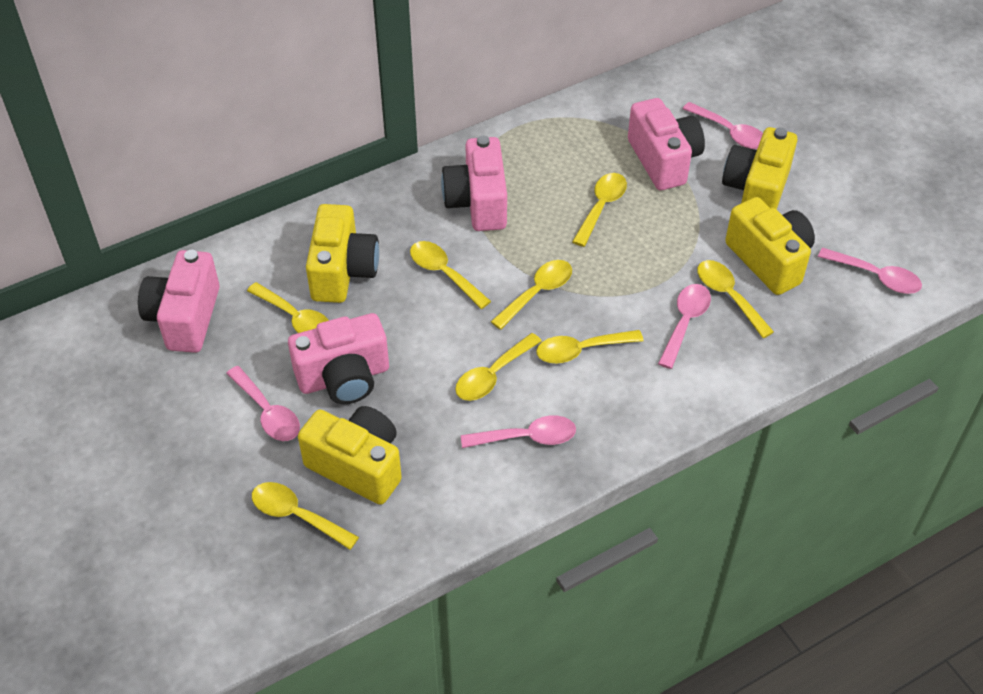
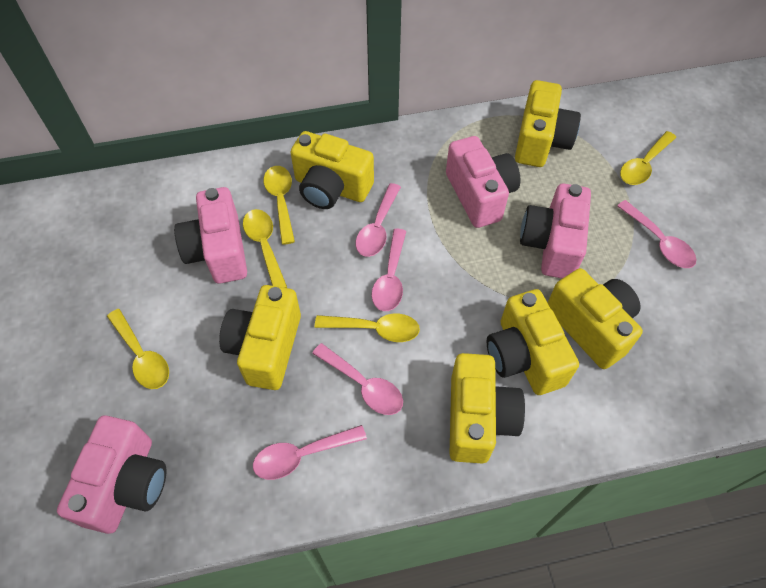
yellow camera: 4 -> 6
yellow spoon: 8 -> 5

